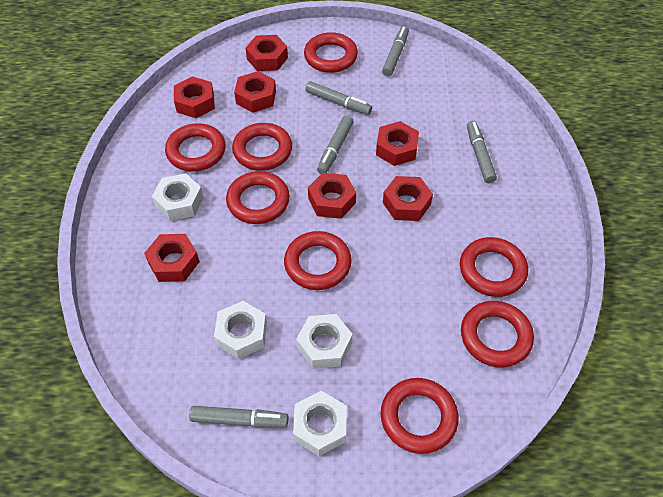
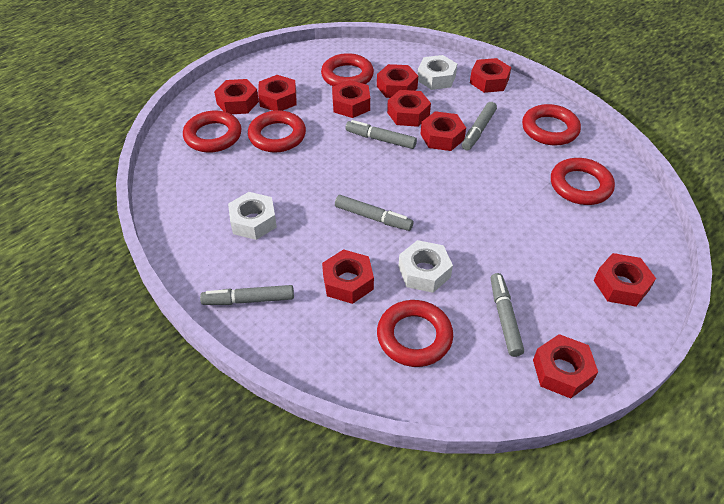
red nut: 7 -> 10
red ring: 8 -> 6
white nut: 4 -> 3

